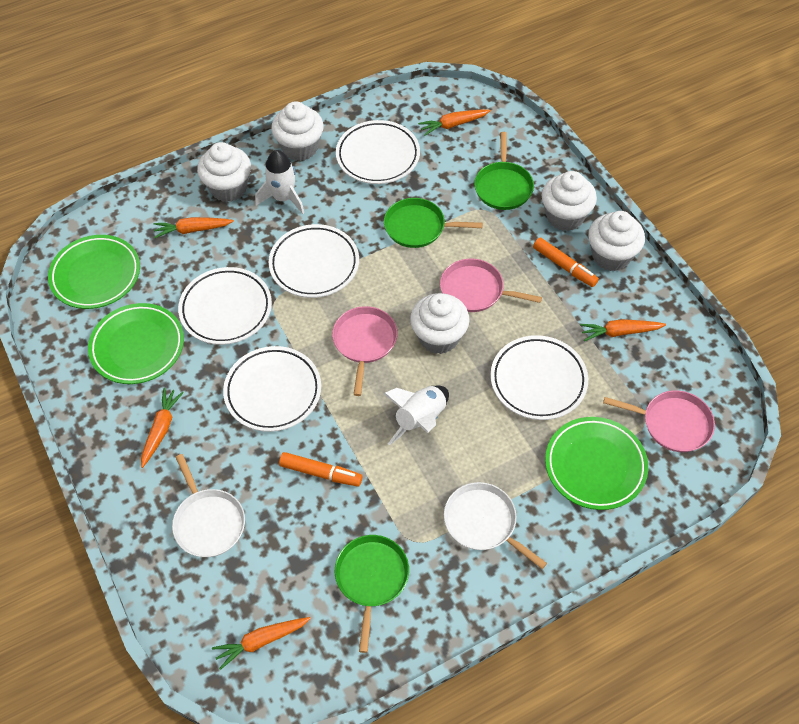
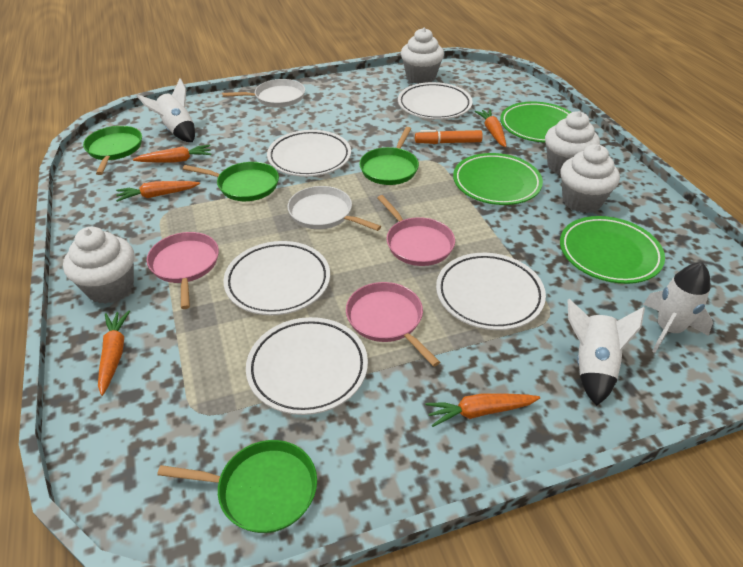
green pan: 3 -> 4
orange marker: 2 -> 1
white cupcake: 5 -> 4
white rocket: 2 -> 3

